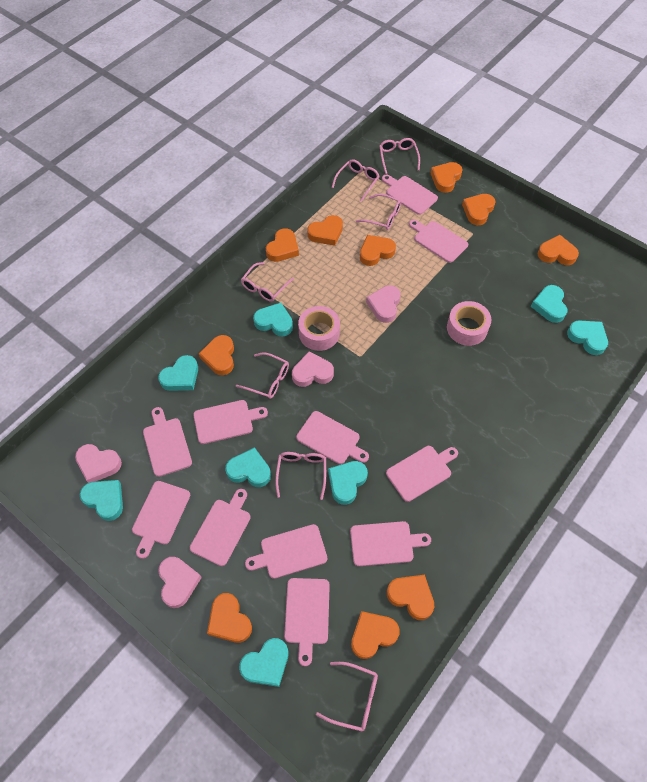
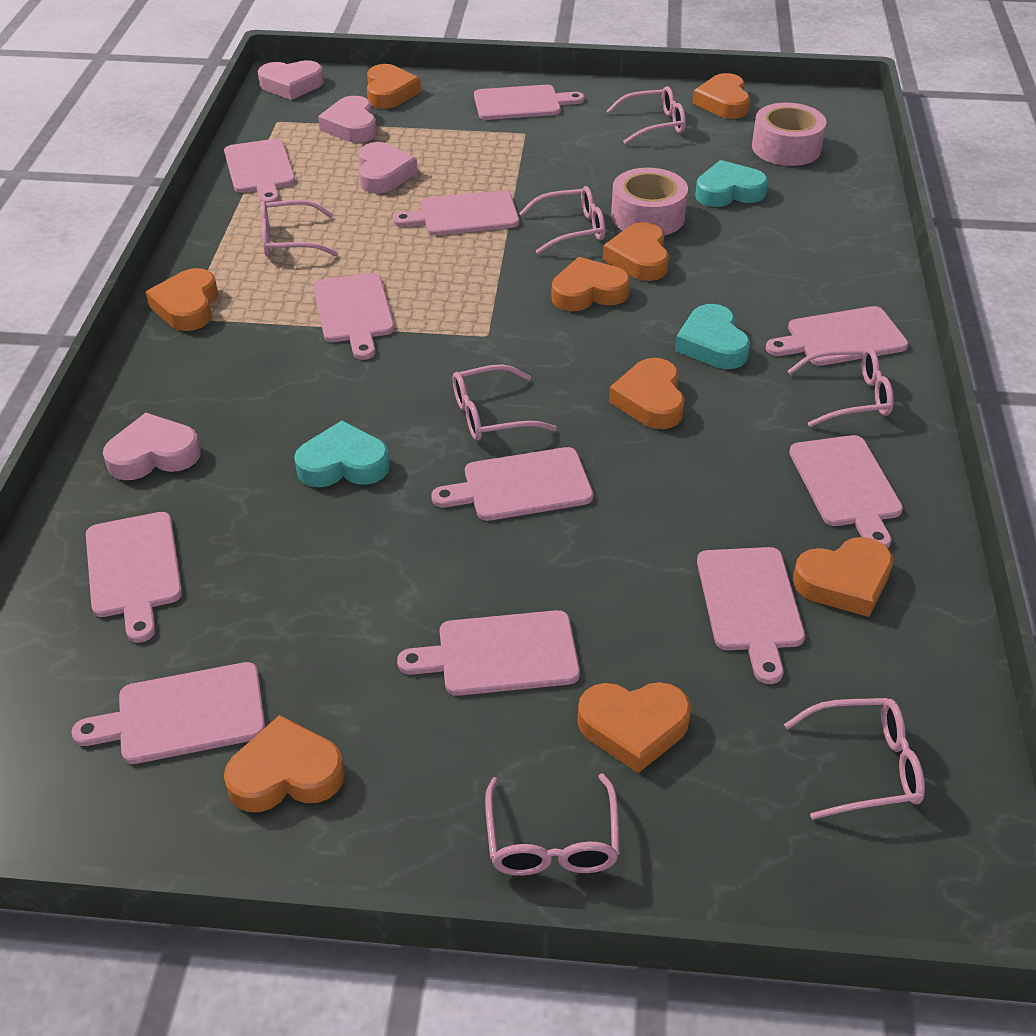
orange heart: 10 -> 9
turquoise heart: 8 -> 3

